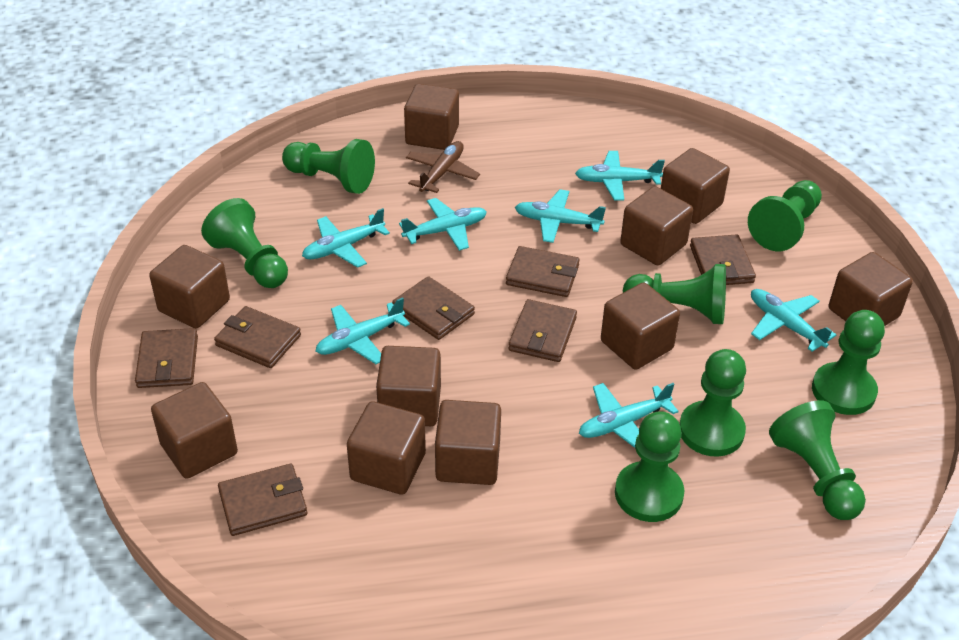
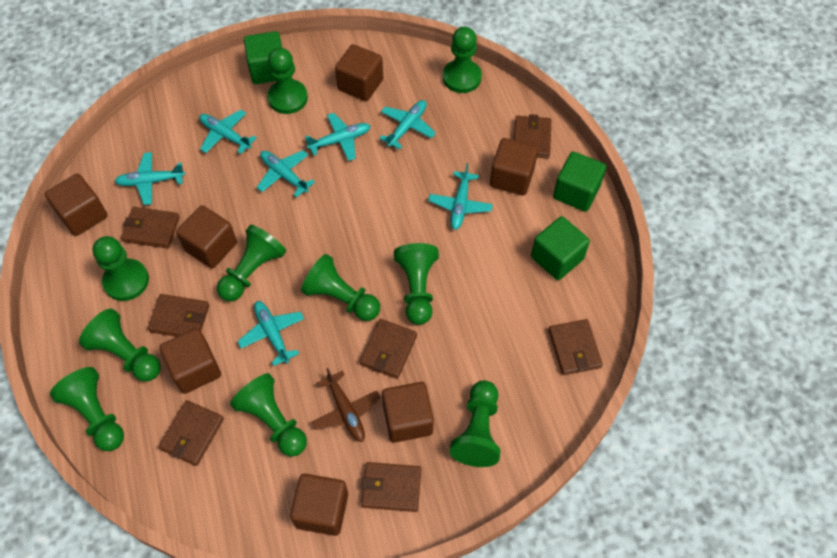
brown cube: 10 -> 7
green cube: 0 -> 3
green pawn: 8 -> 10

